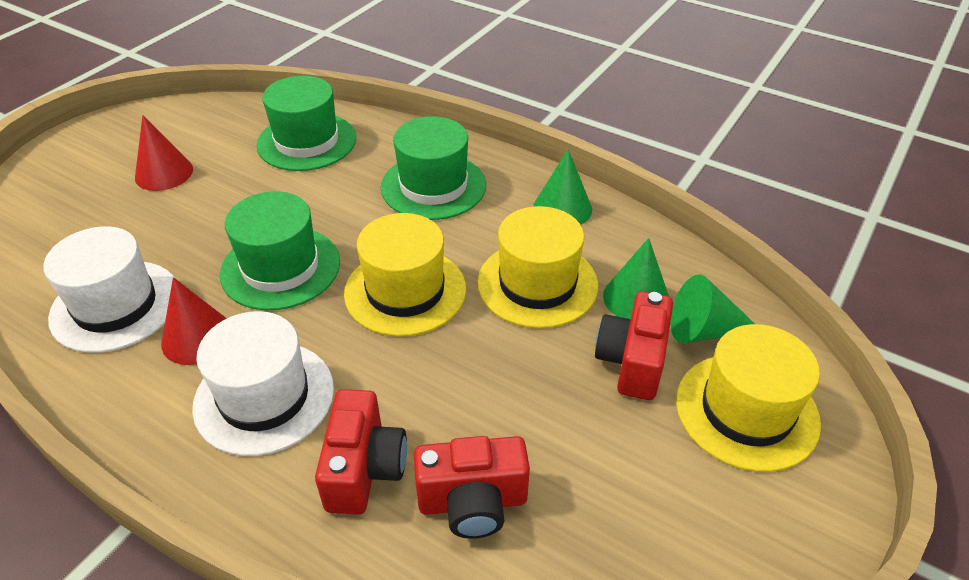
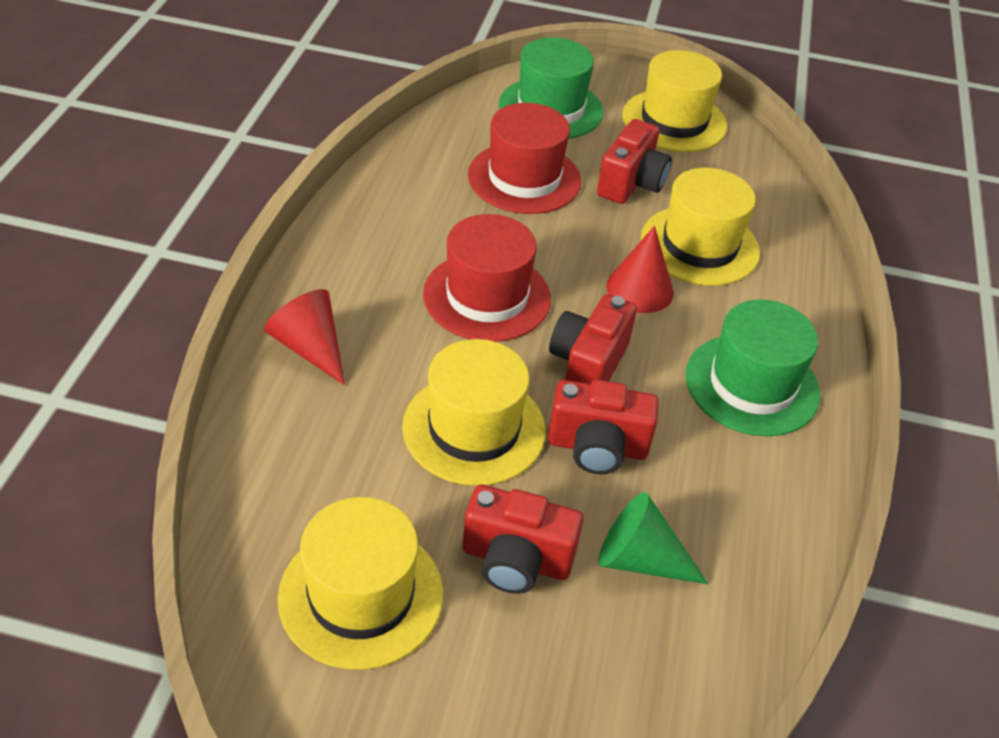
green cone: 3 -> 1
green hat: 3 -> 2
red camera: 3 -> 4
red hat: 0 -> 2
white hat: 2 -> 0
yellow hat: 3 -> 4

